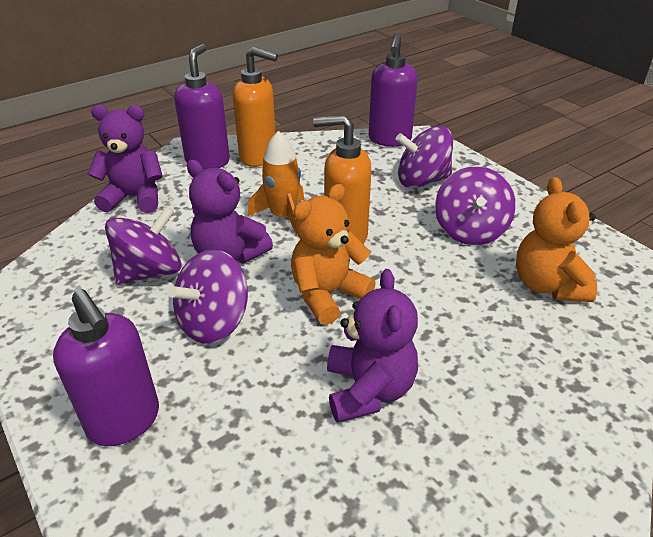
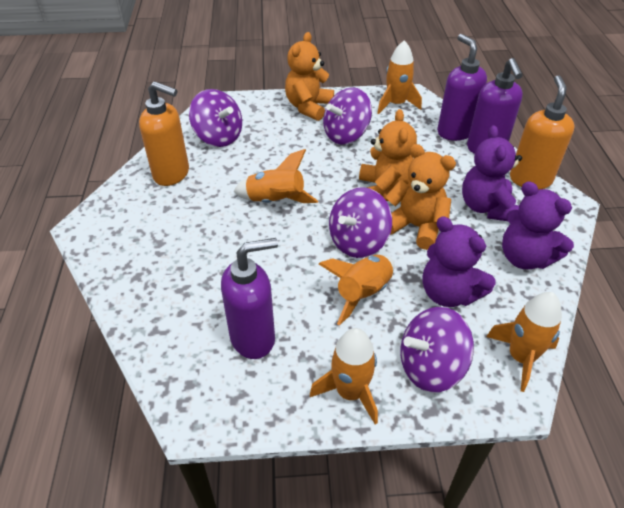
orange rocket: 1 -> 5
orange teddy bear: 2 -> 3

